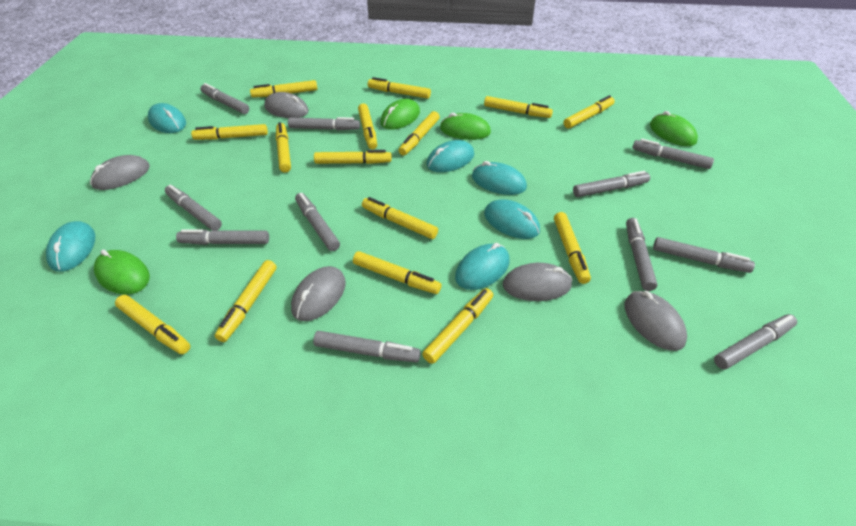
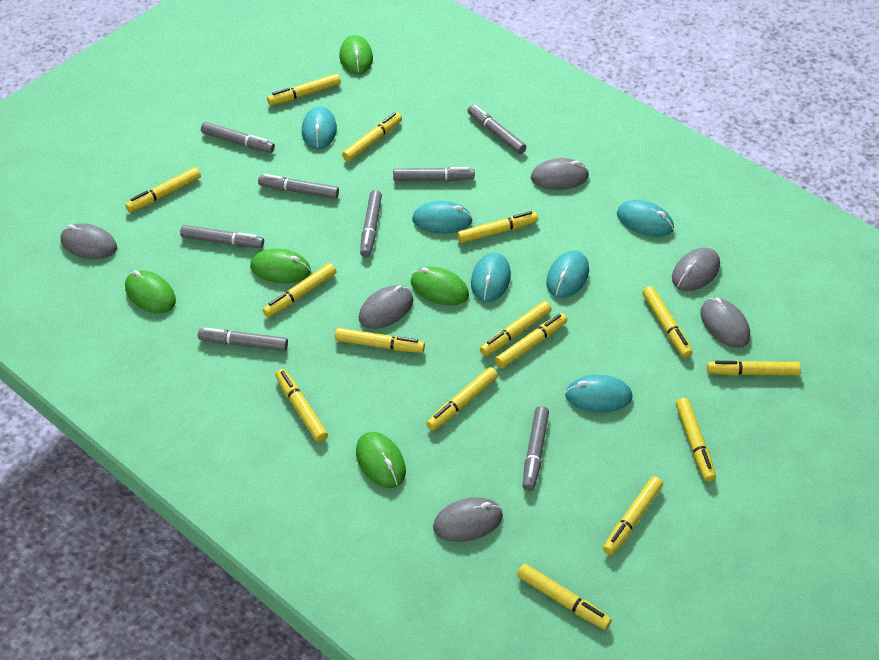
green mouse: 4 -> 5
grey marker: 11 -> 8
grey mouse: 5 -> 6

